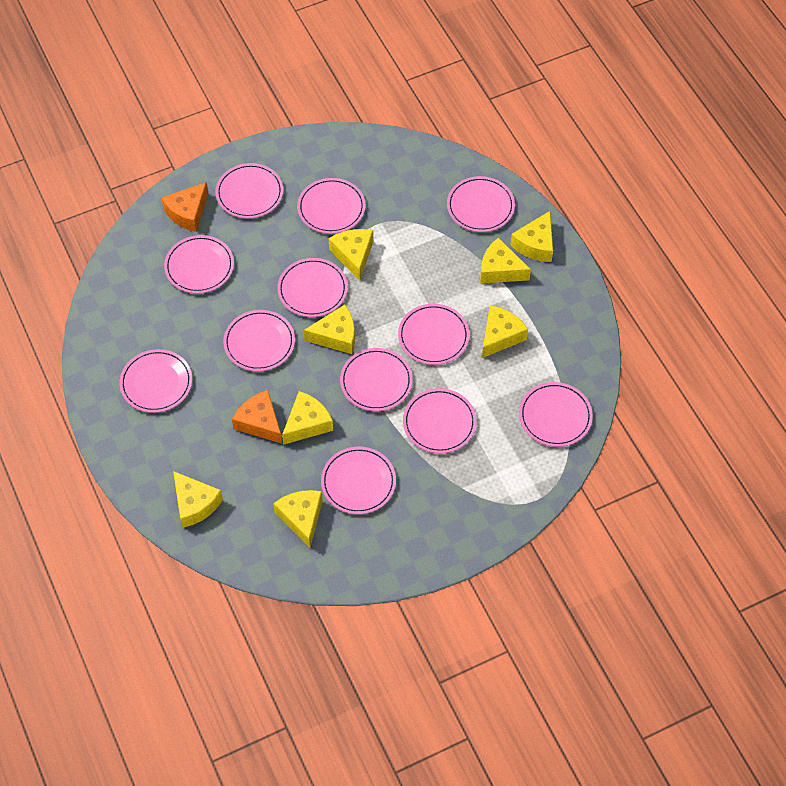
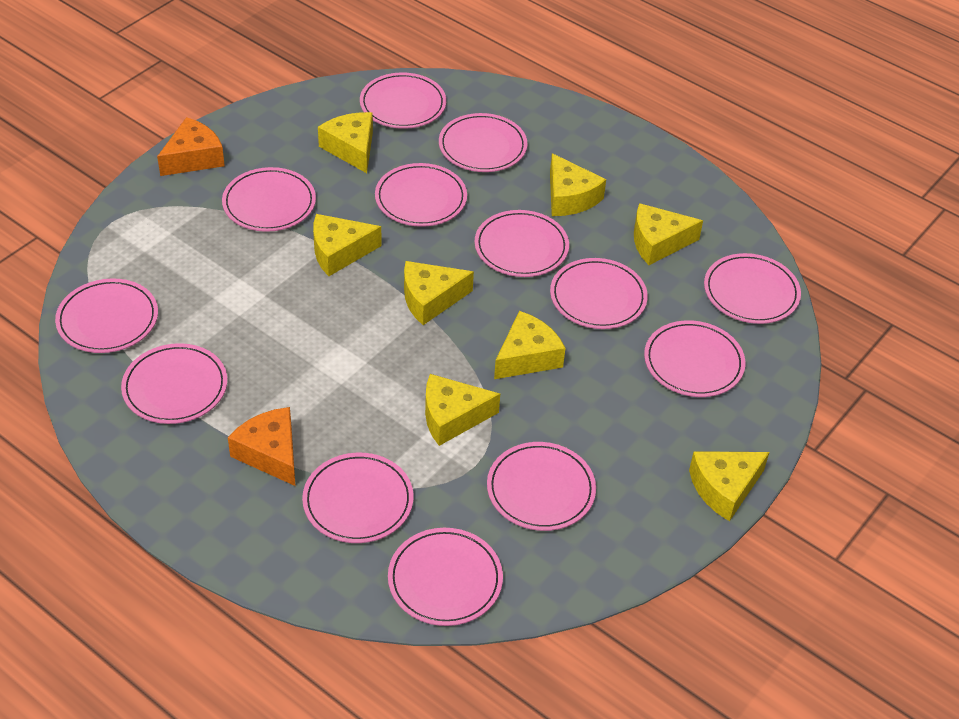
pink plate: 12 -> 13

